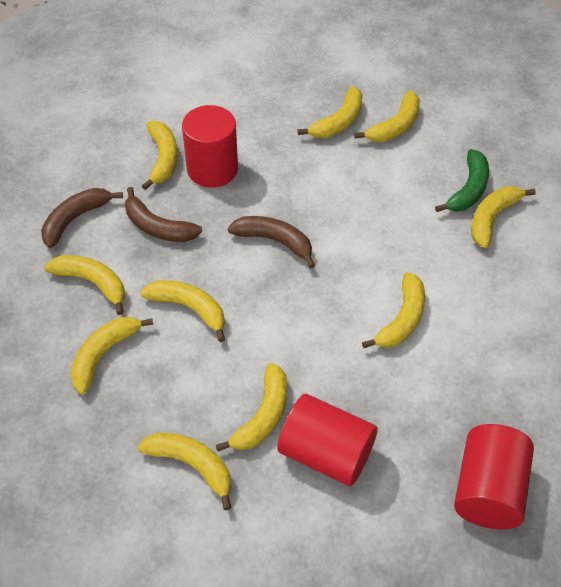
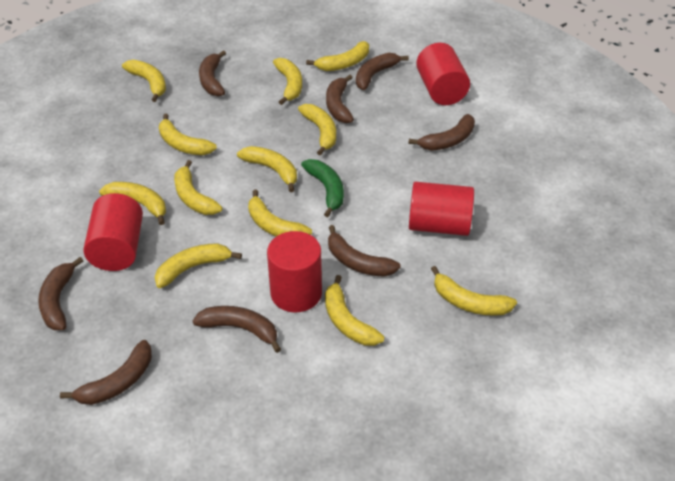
brown banana: 3 -> 8
red cylinder: 3 -> 4
yellow banana: 10 -> 12

